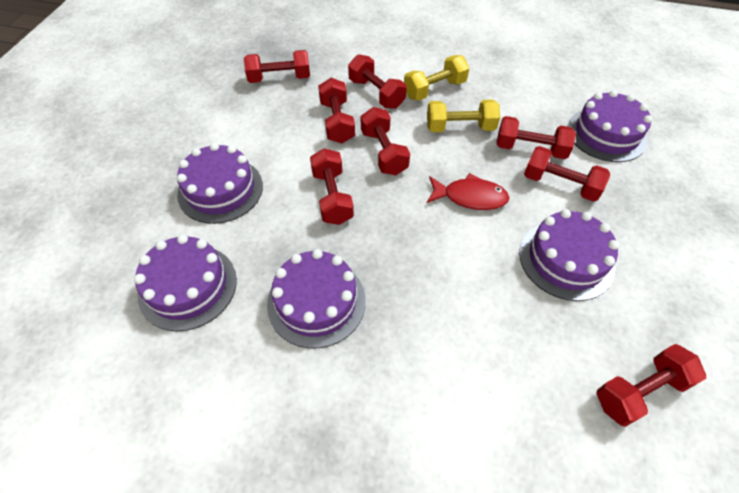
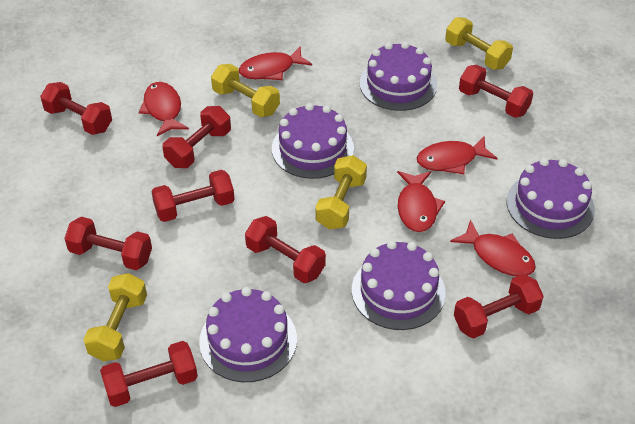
red fish: 1 -> 5
yellow dumbbell: 2 -> 4

